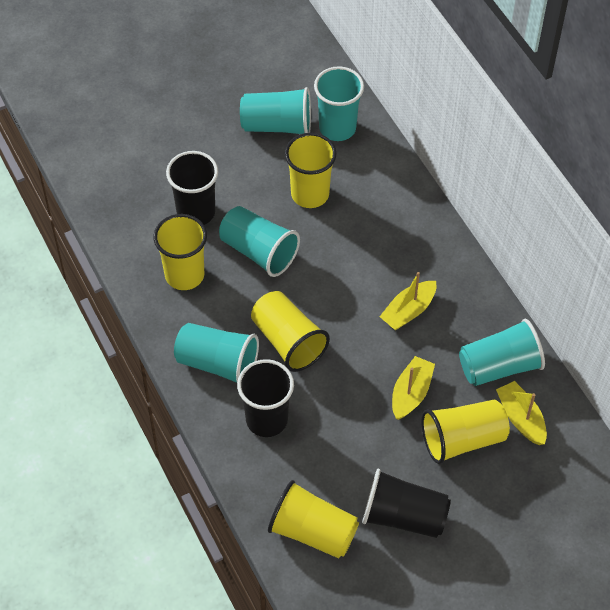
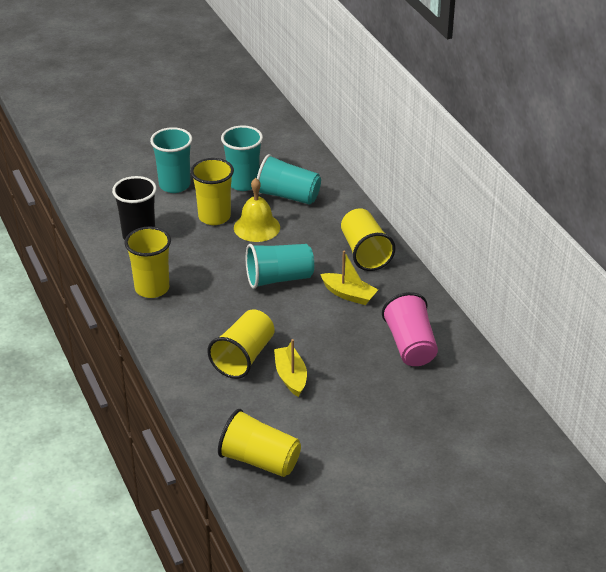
black cup: 3 -> 1
pink cup: 0 -> 1
turquoise cup: 5 -> 4
yellow bell: 0 -> 1
yellow boat: 3 -> 2

